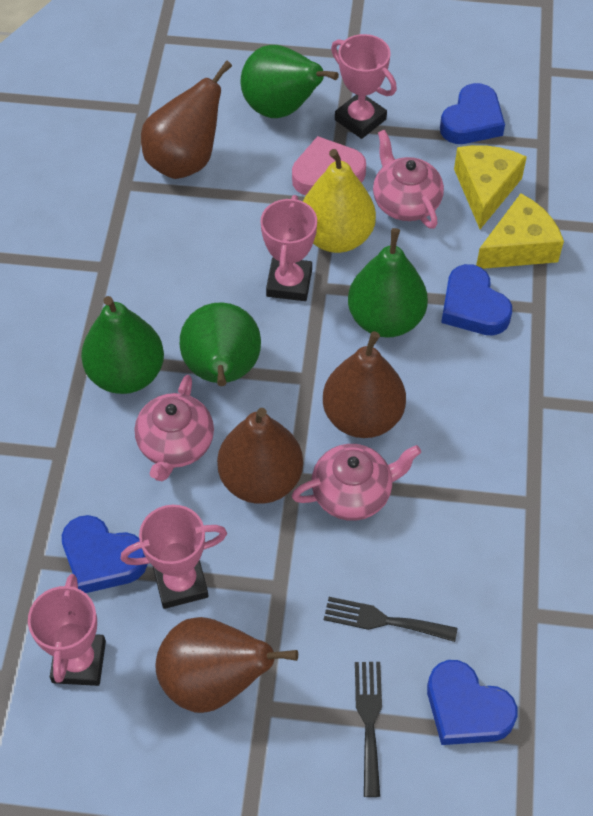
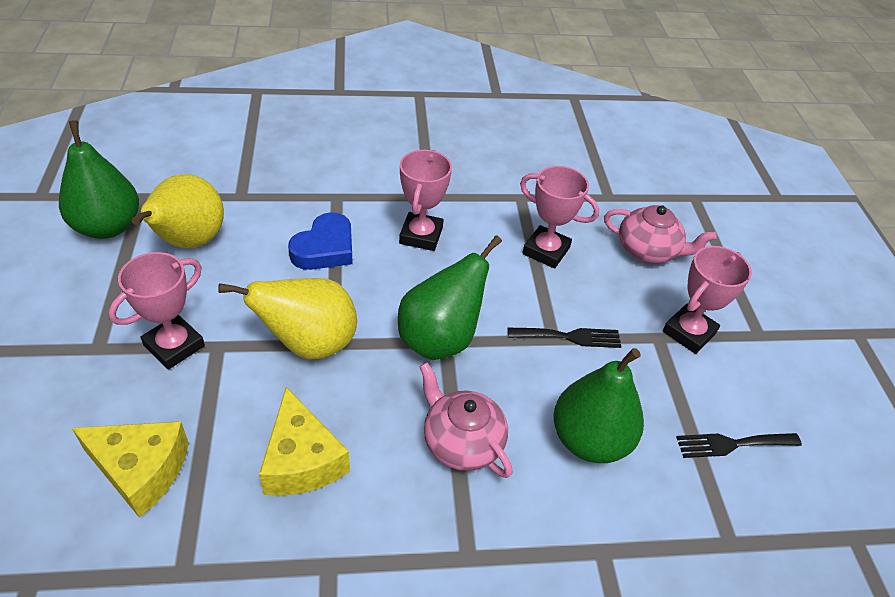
blue heart: 4 -> 1
brown pear: 4 -> 0
green pear: 4 -> 3
pink heart: 1 -> 0
pink teapot: 3 -> 2
yellow pear: 1 -> 2

